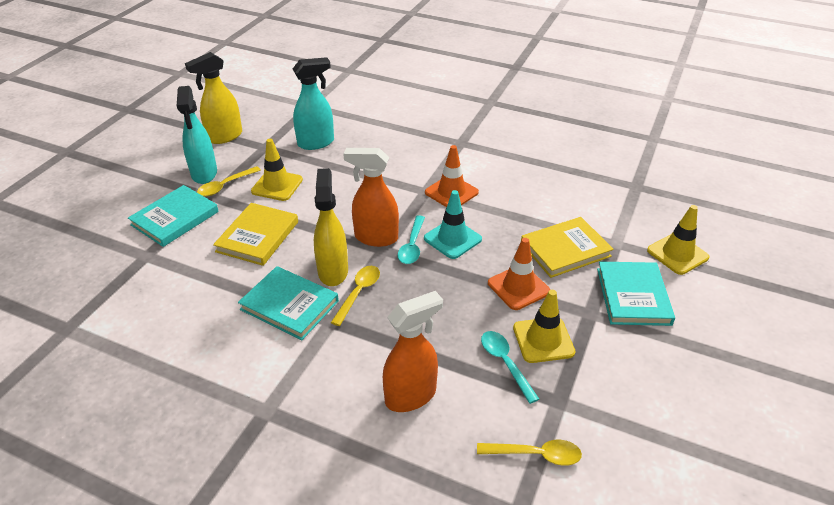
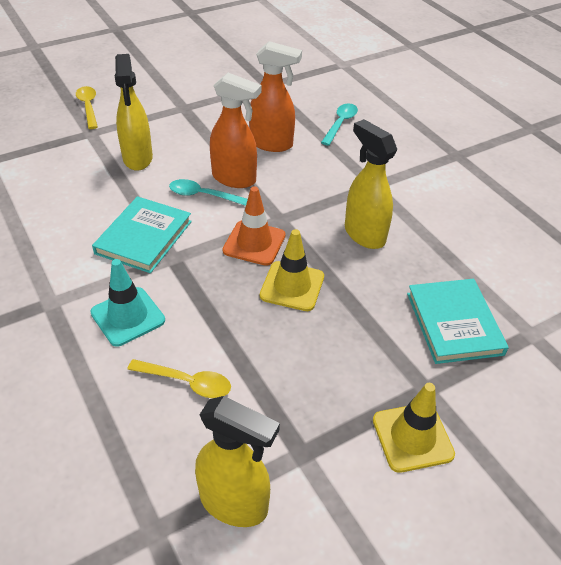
orange traffic cone: 2 -> 1
turquoise book: 3 -> 2
turquoise spray bottle: 2 -> 0
yellow book: 2 -> 0
yellow spoon: 3 -> 2
yellow spray bottle: 2 -> 3
yellow traffic cone: 3 -> 2

